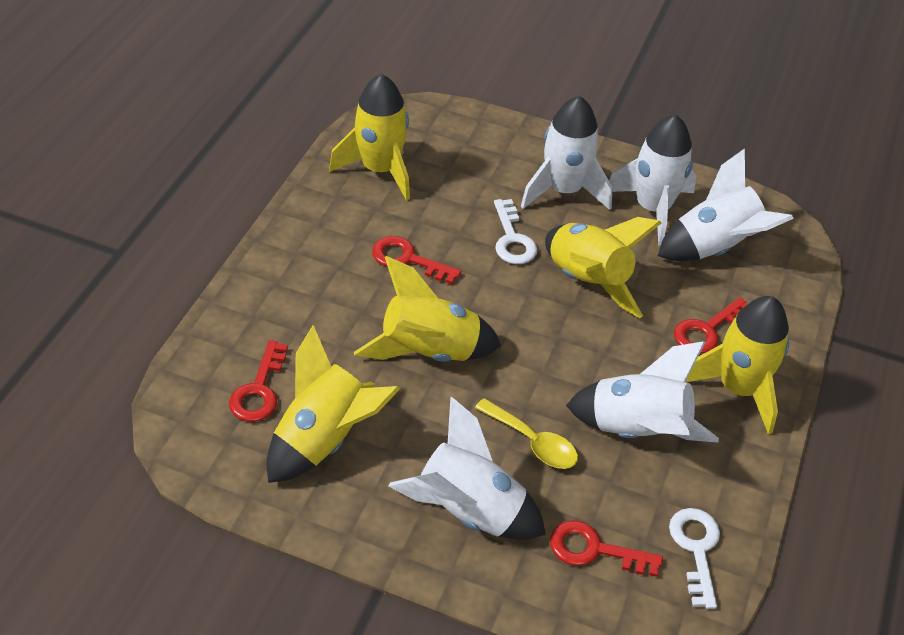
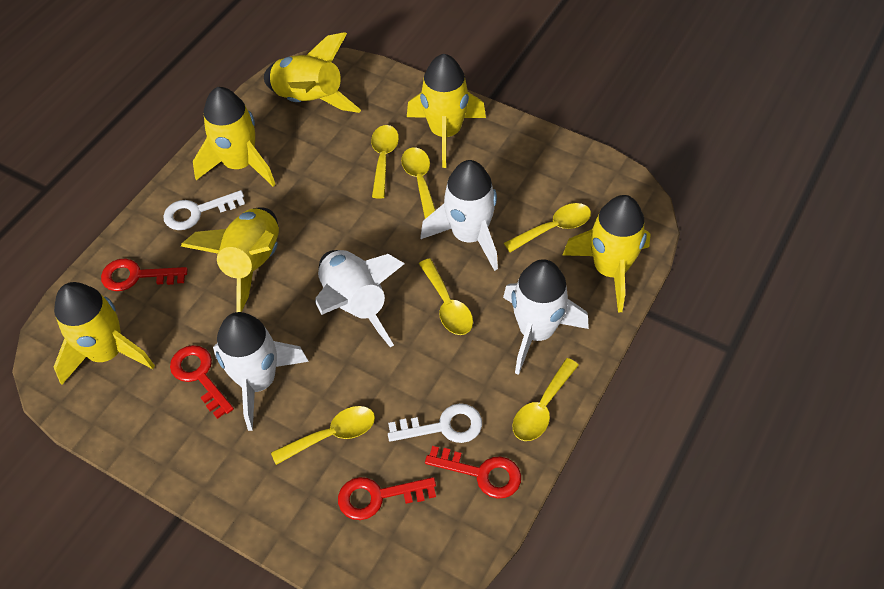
white rocket: 5 -> 4
yellow rocket: 5 -> 6
yellow spoon: 1 -> 6

